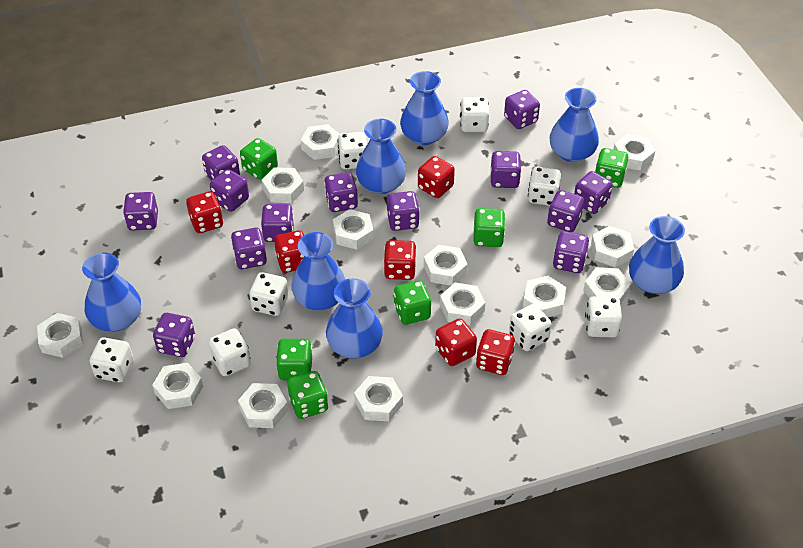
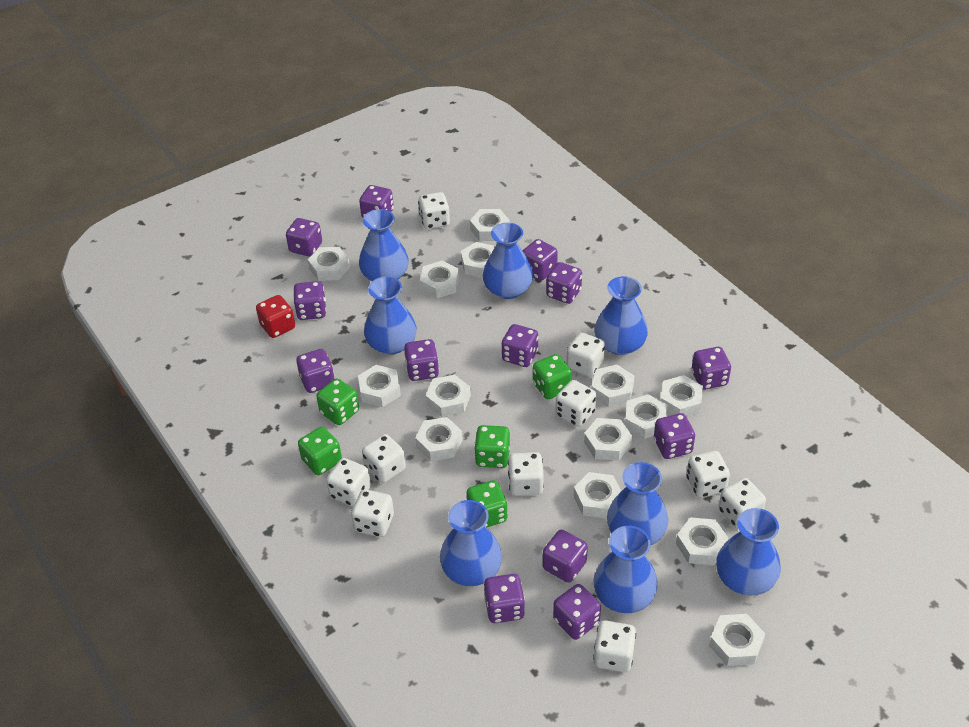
blue vase: 7 -> 8
green dice: 6 -> 5
red dice: 6 -> 1
white dice: 8 -> 10
white nut: 13 -> 14

